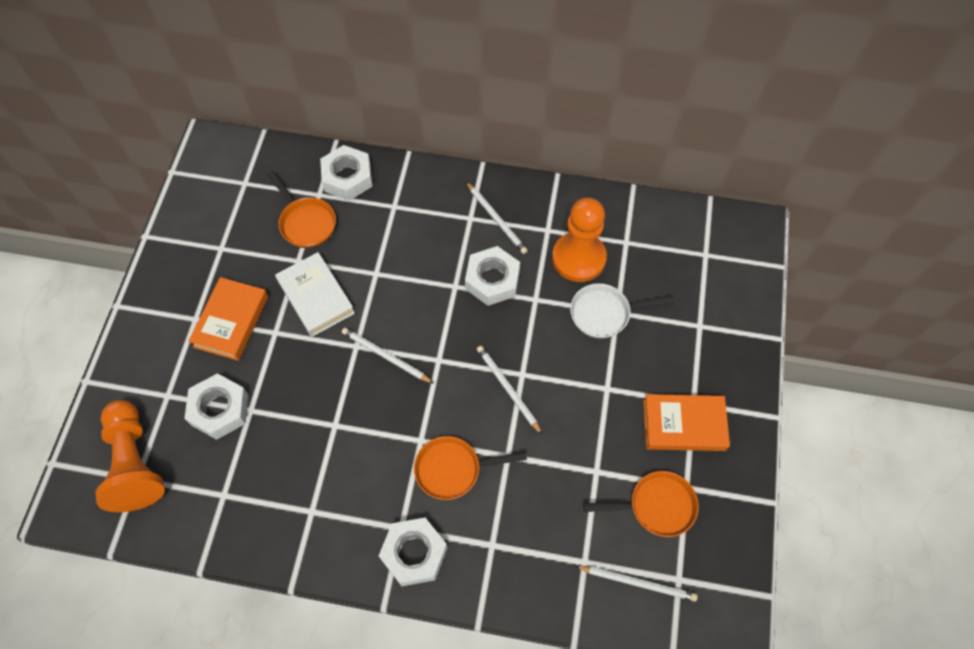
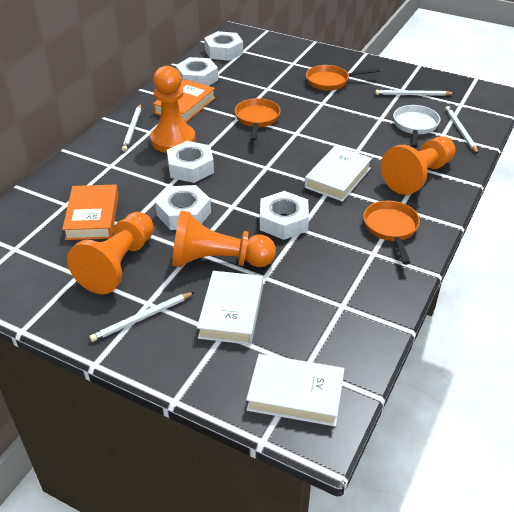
orange pawn: 2 -> 4
white book: 1 -> 3
white nut: 4 -> 5

